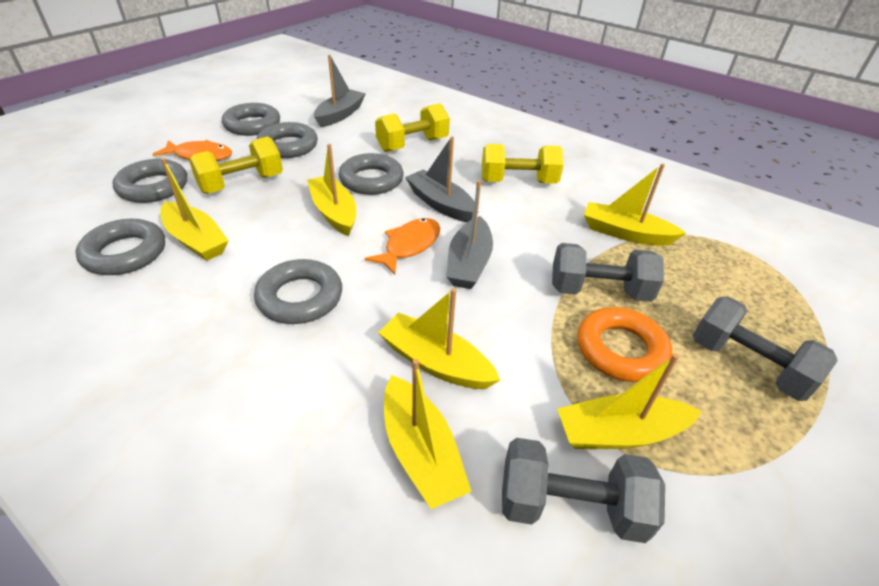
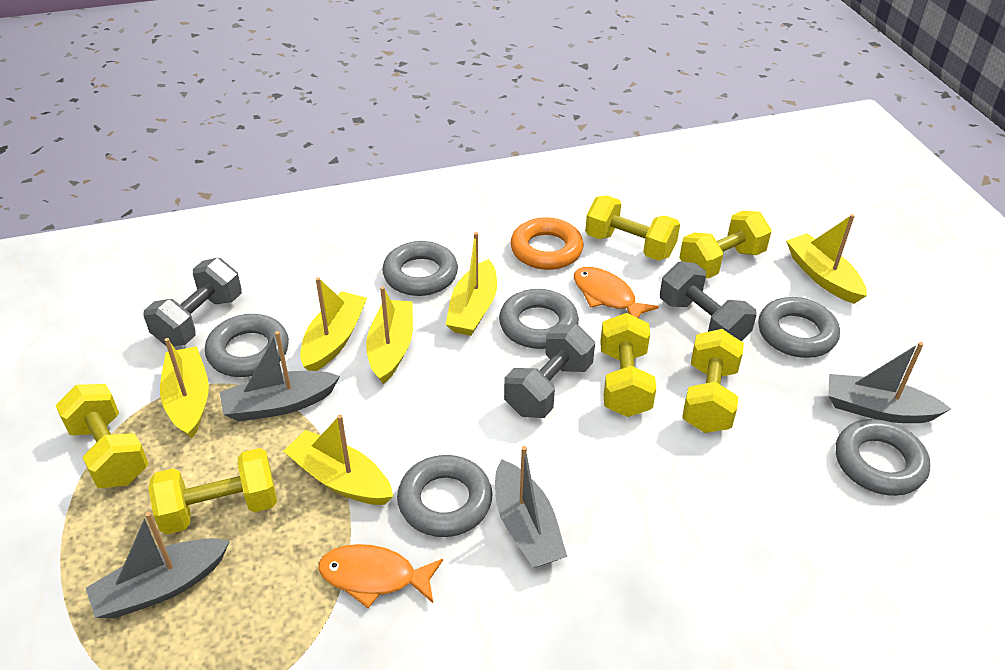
grey boat: 3 -> 4
yellow dumbbell: 3 -> 6

